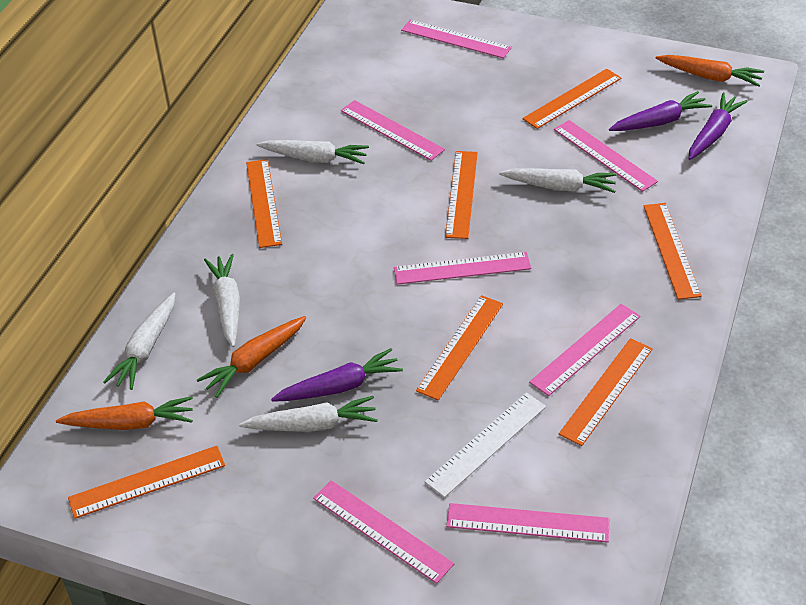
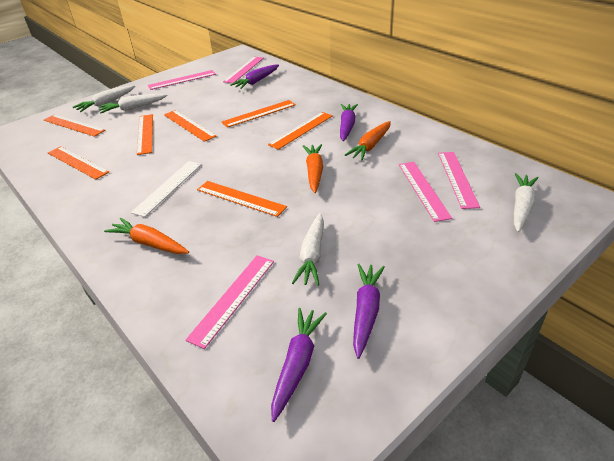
pink ruler: 7 -> 5
purple carrot: 3 -> 4
white carrot: 5 -> 4

